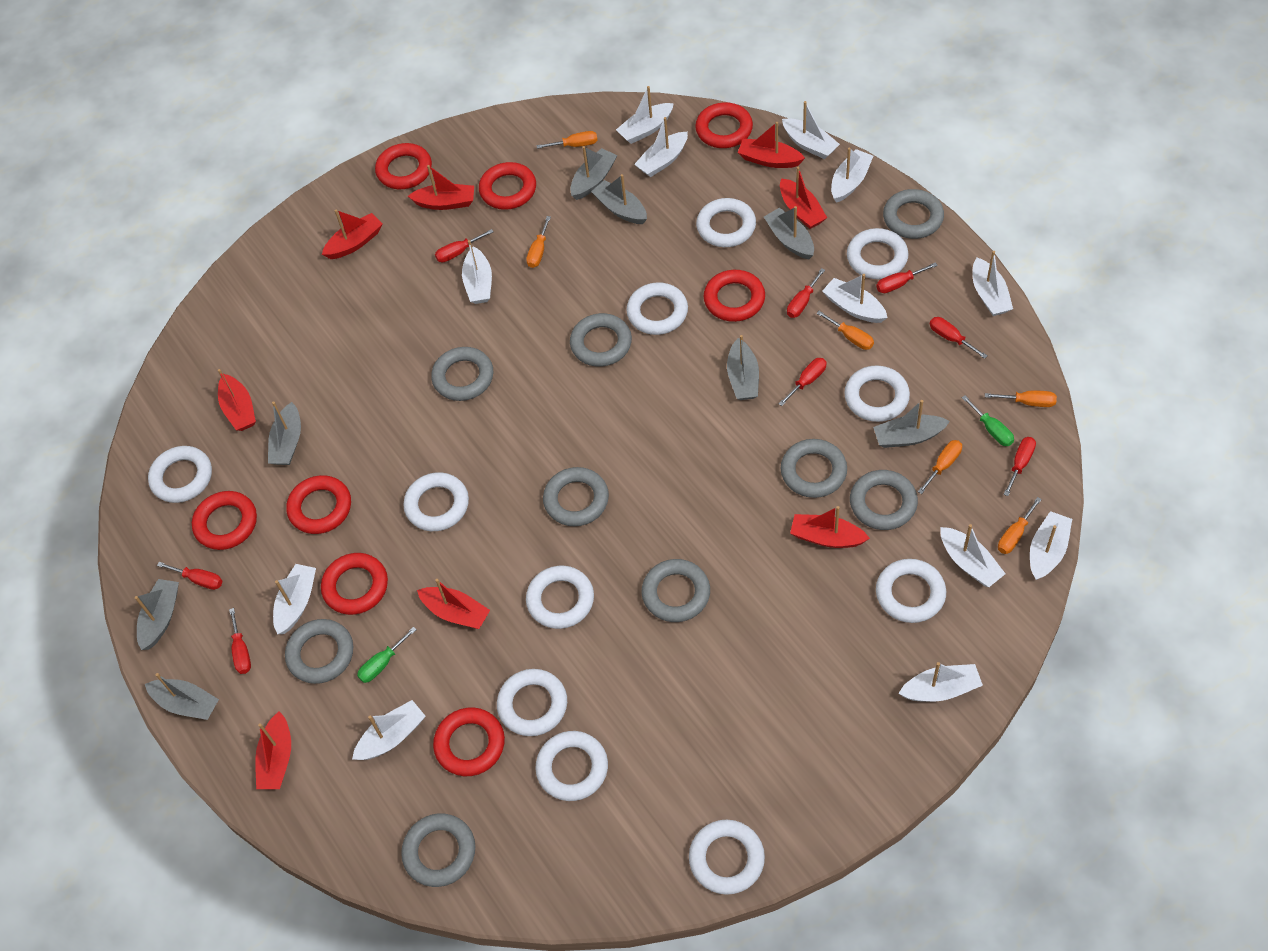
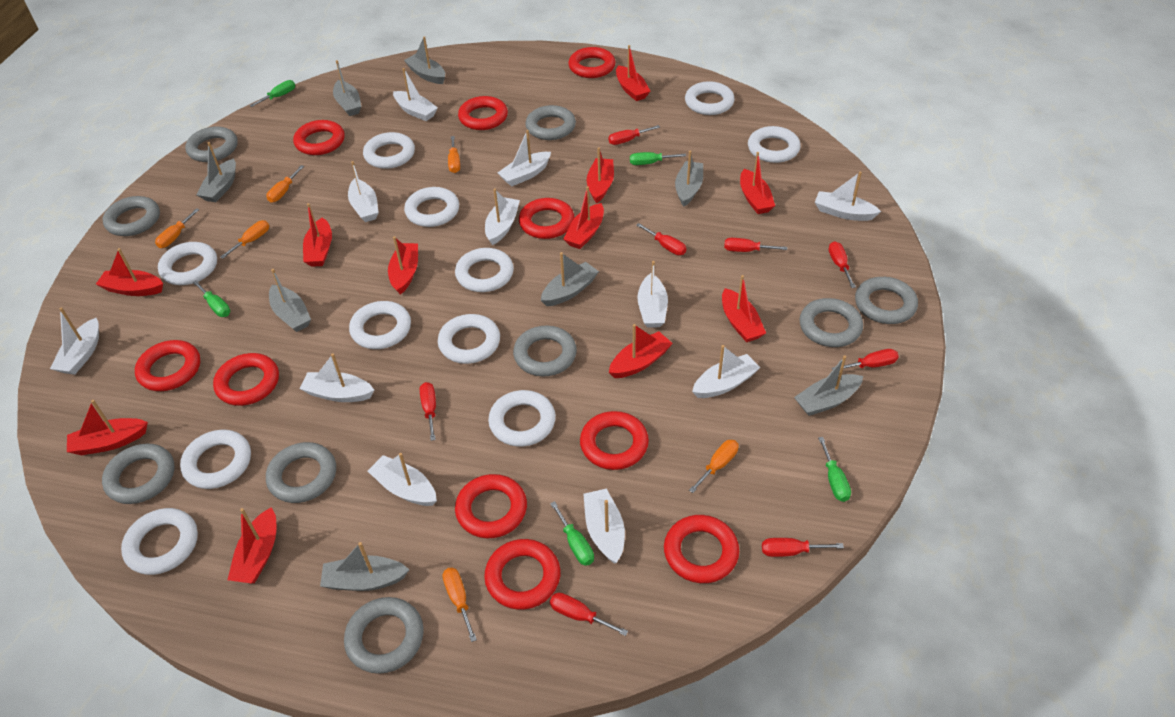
green screwdriver: 2 -> 5
red boat: 8 -> 11
red ring: 8 -> 10
white boat: 12 -> 11

